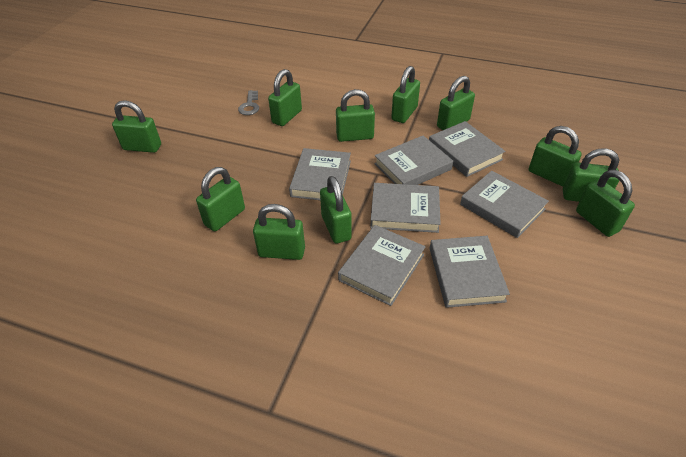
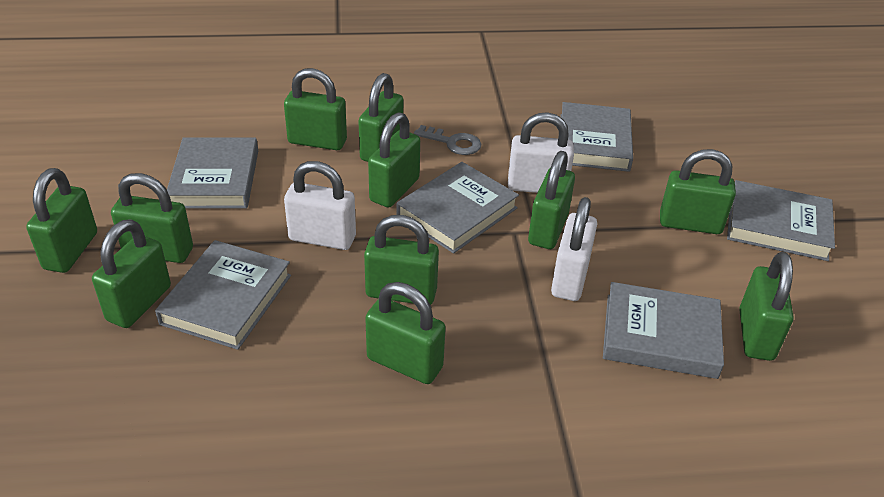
grey book: 7 -> 6
white padlock: 0 -> 3

